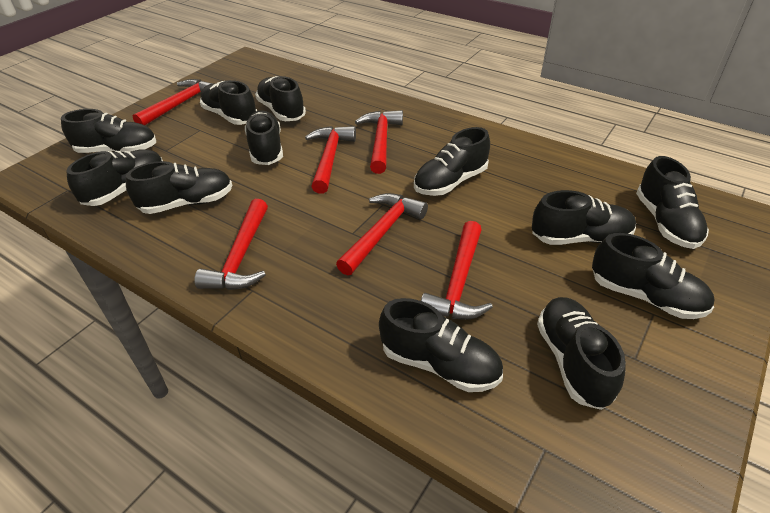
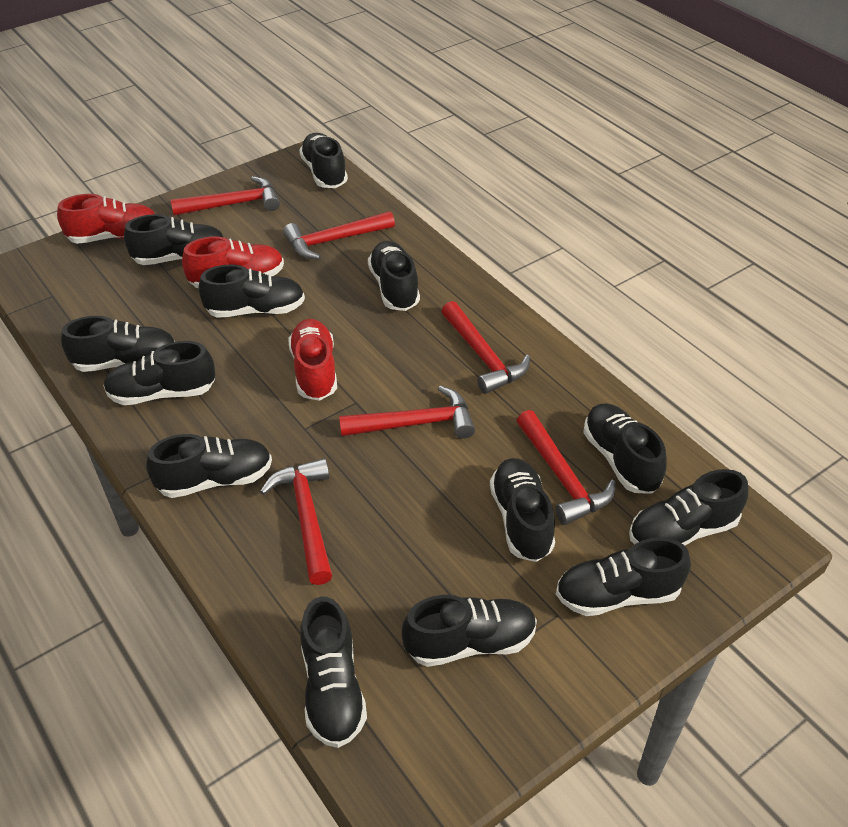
black shoe: 12 -> 13
red shoe: 0 -> 3

